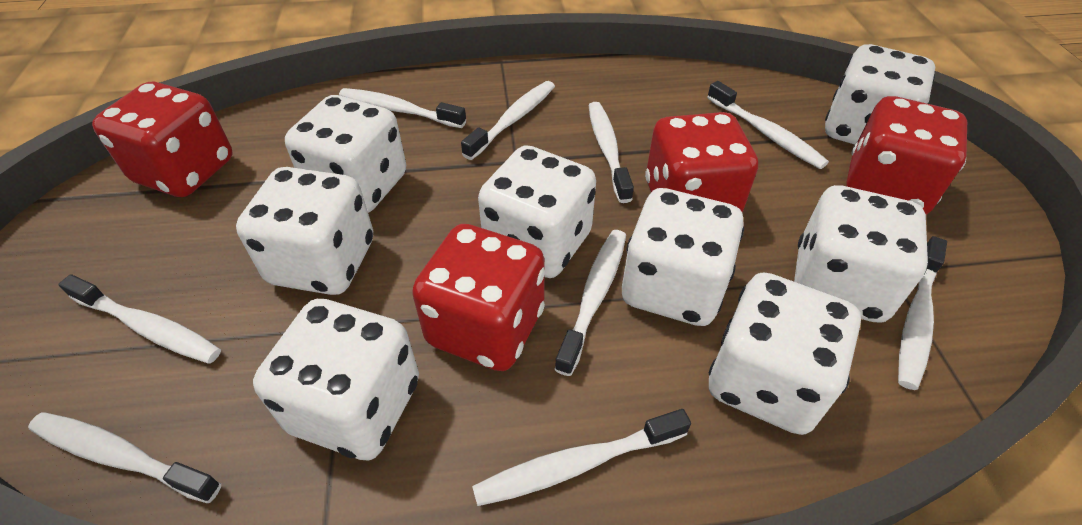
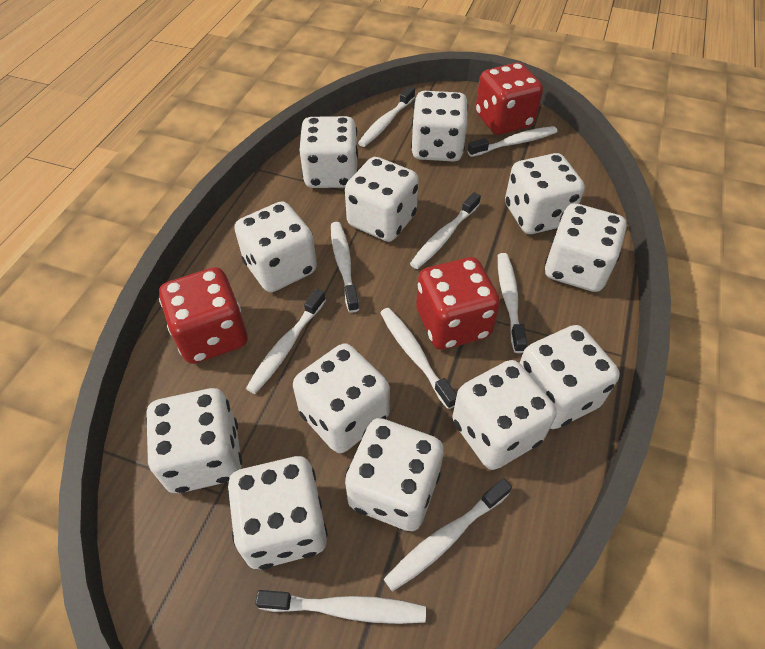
red dice: 4 -> 3
white dice: 8 -> 12

